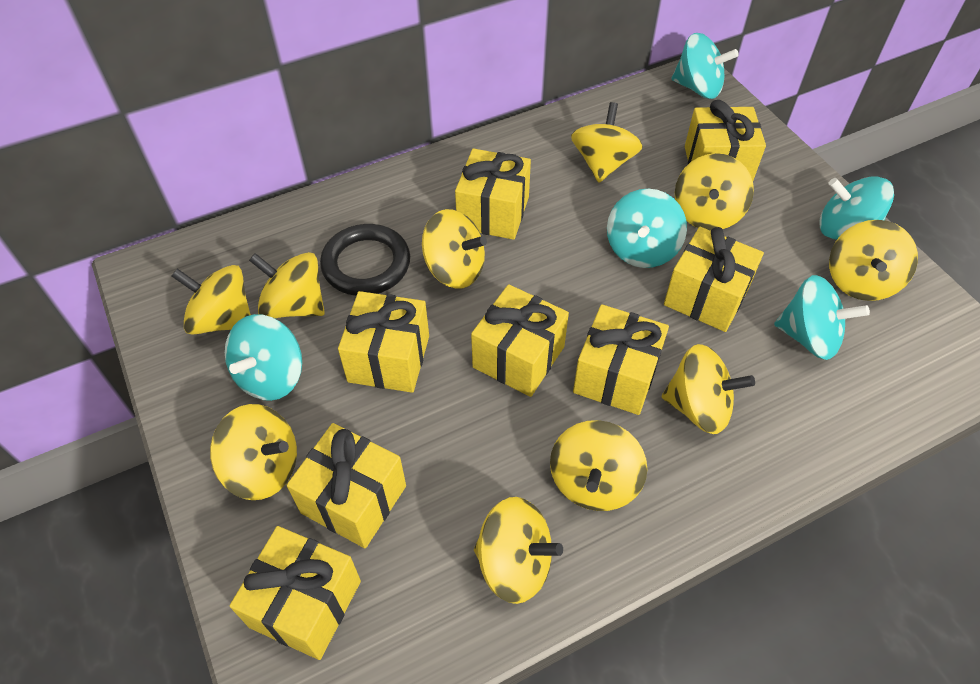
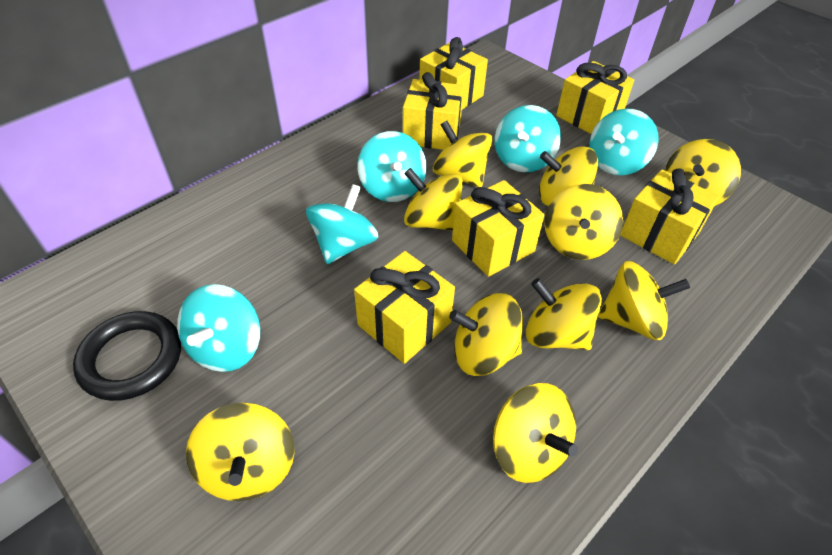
yellow gift: 8 -> 6

